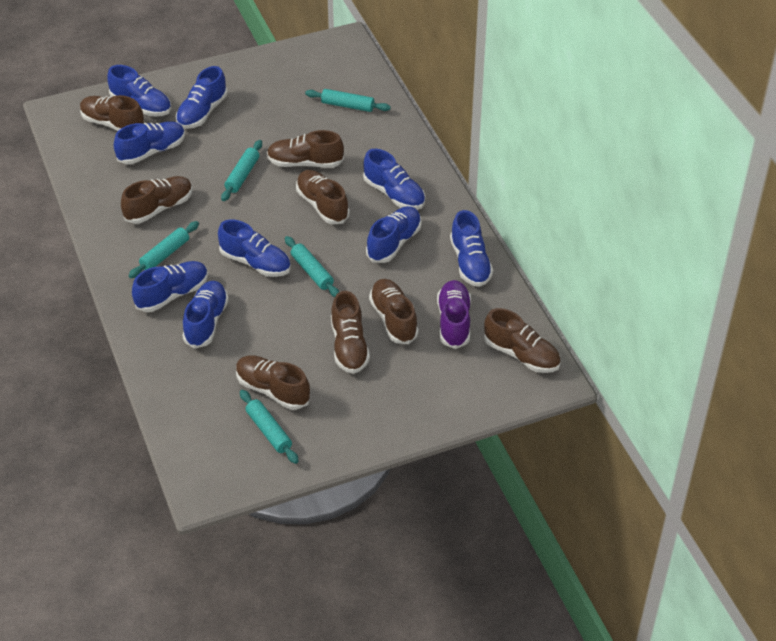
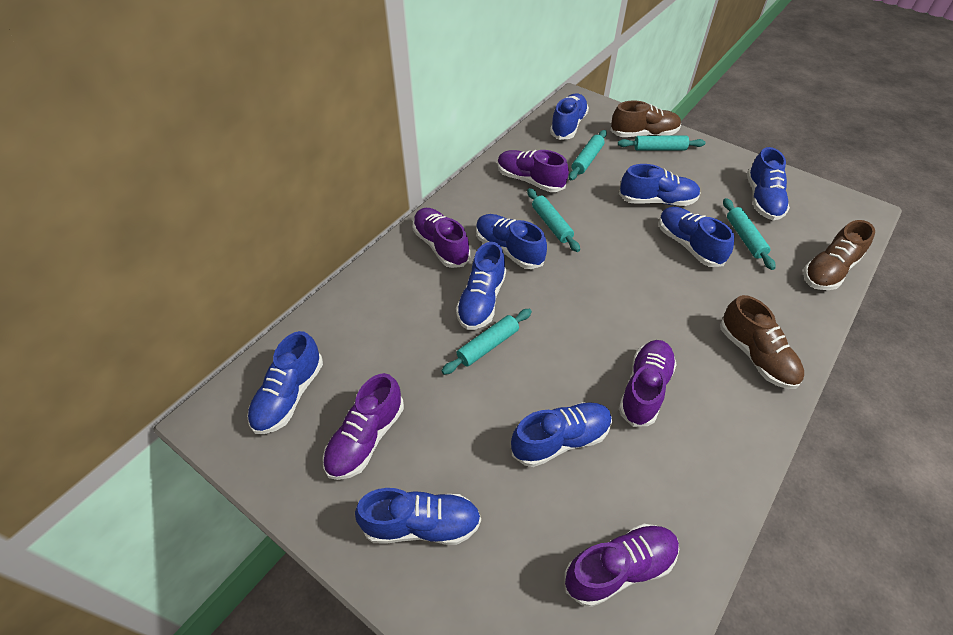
brown shoe: 8 -> 3
purple shoe: 1 -> 5

